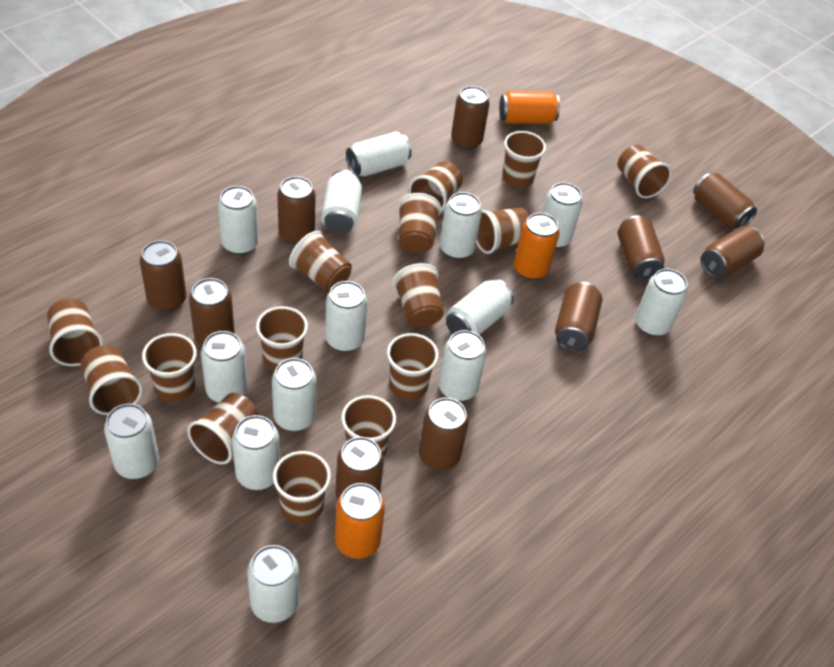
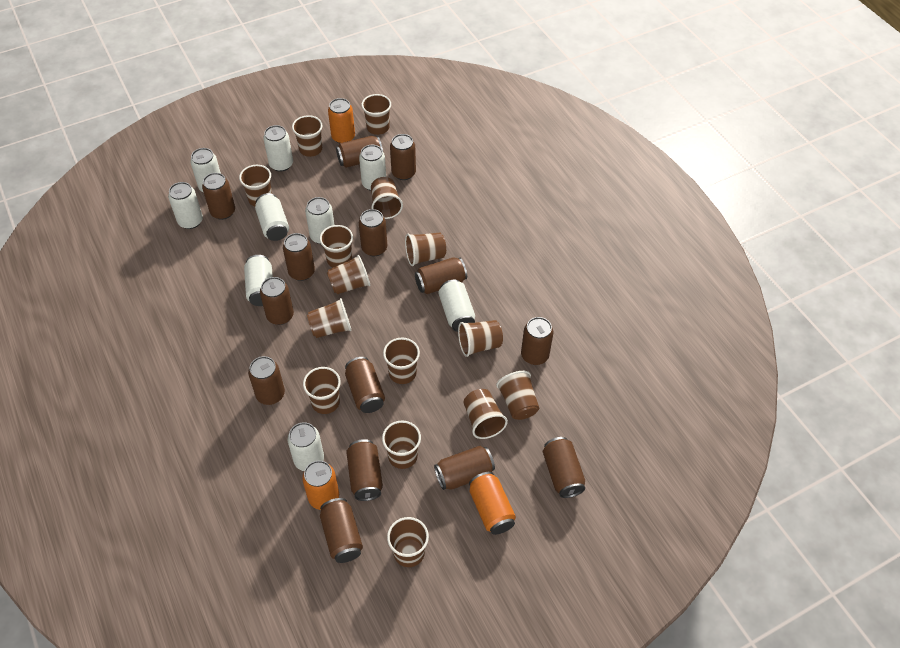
brown can: 10 -> 14
white can: 14 -> 9

